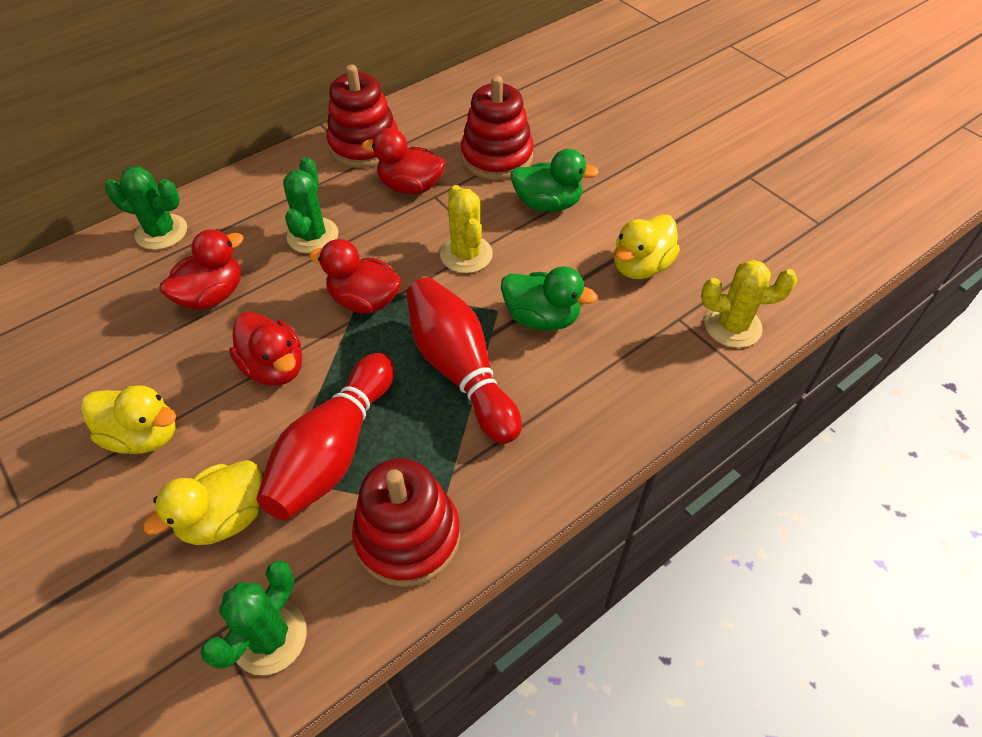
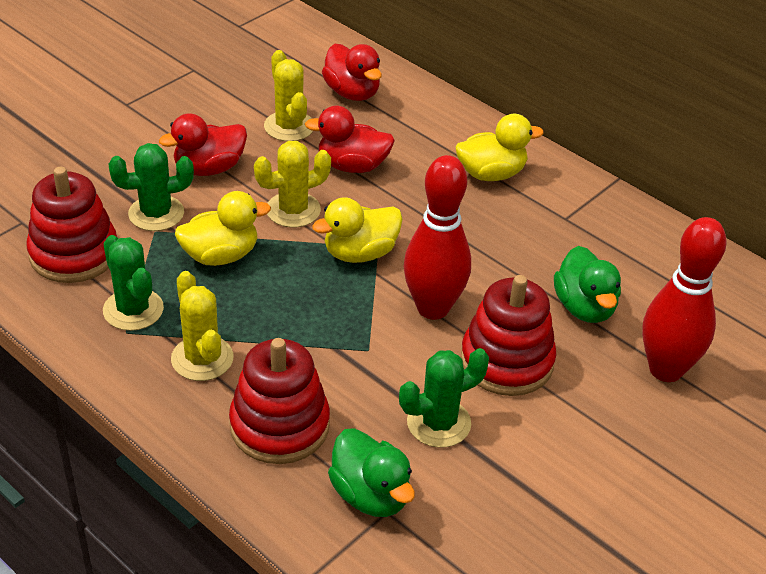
red duck: 4 -> 3
yellow cactus: 2 -> 3

